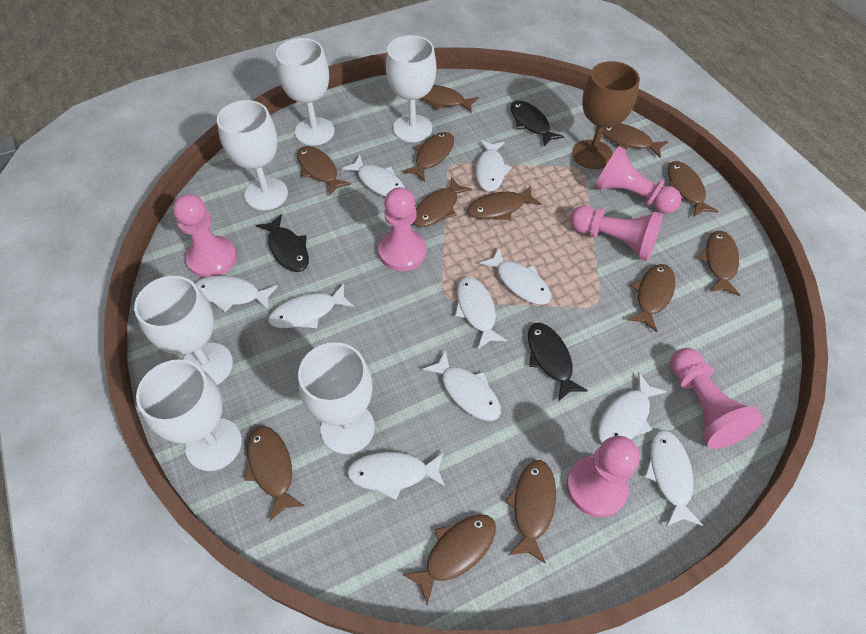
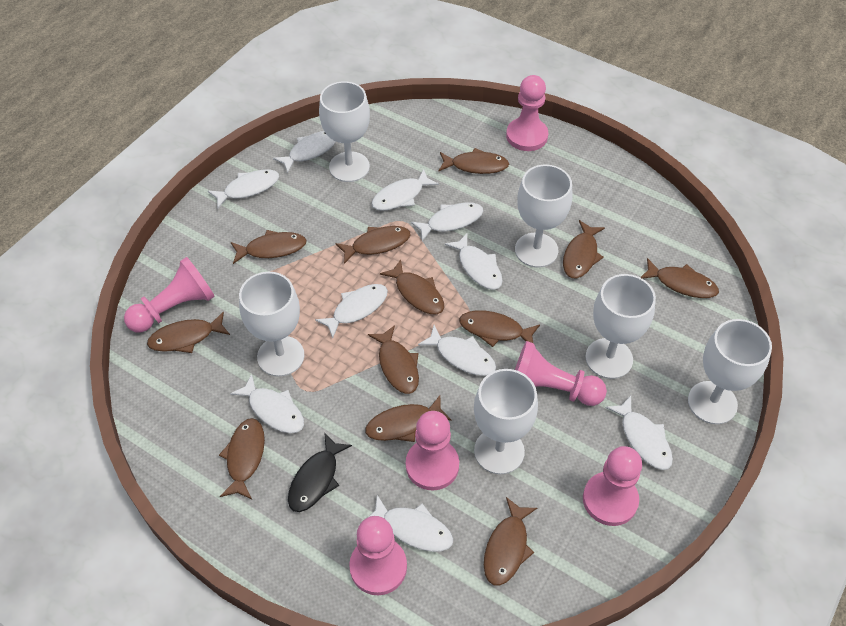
black fish: 3 -> 1
brown goblet: 1 -> 0

